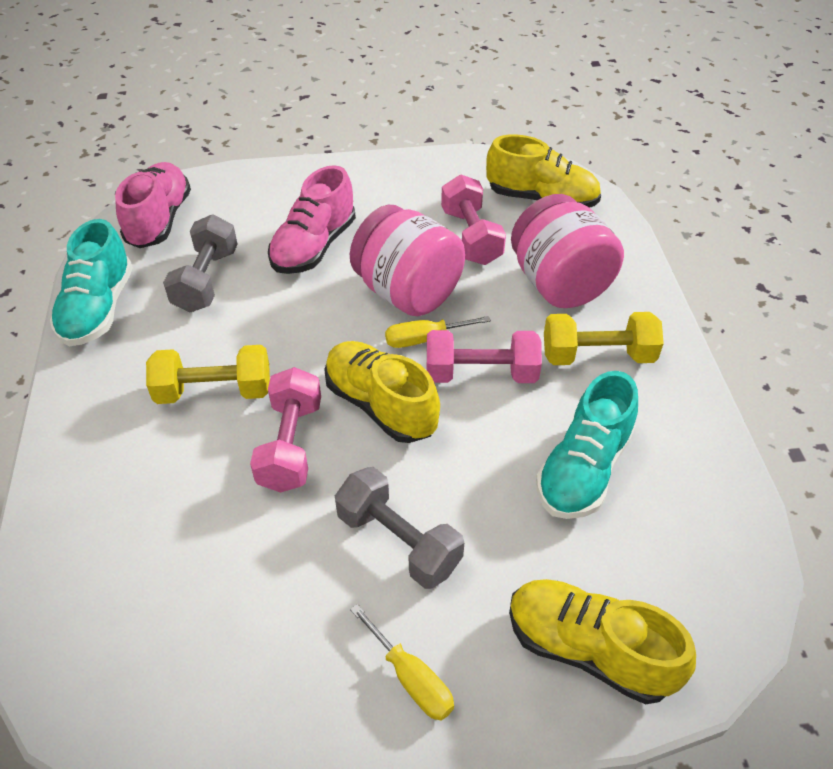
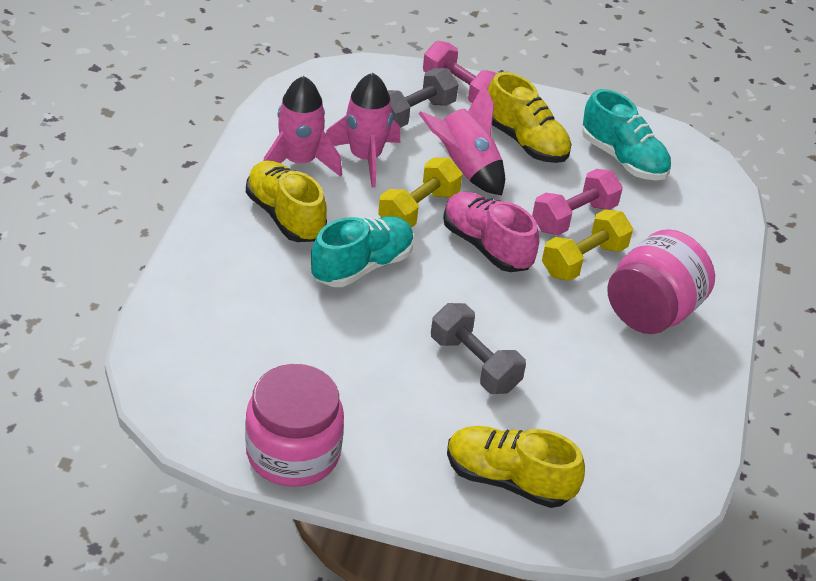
pink dumbbell: 3 -> 2
pink rocket: 0 -> 3
pink shoe: 2 -> 1
yellow screwdriver: 2 -> 0

